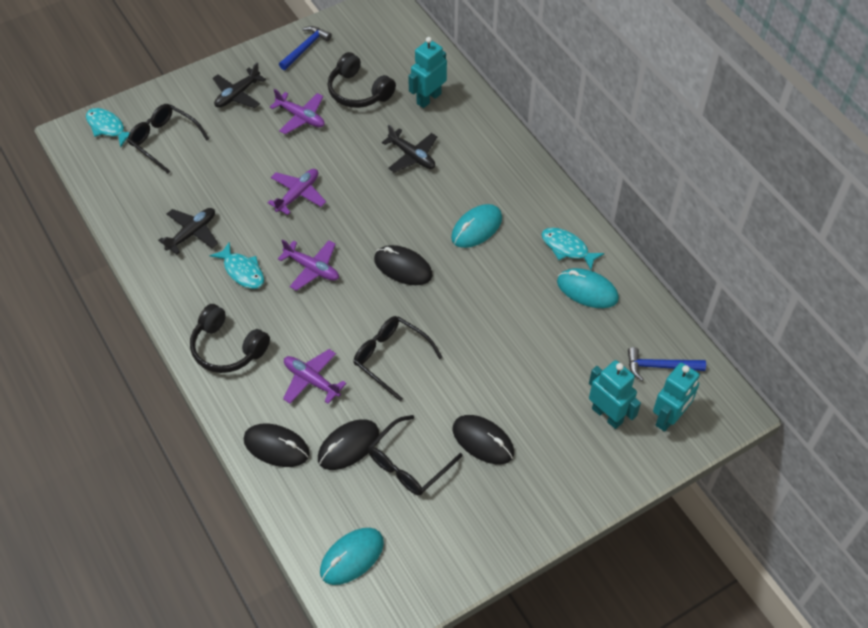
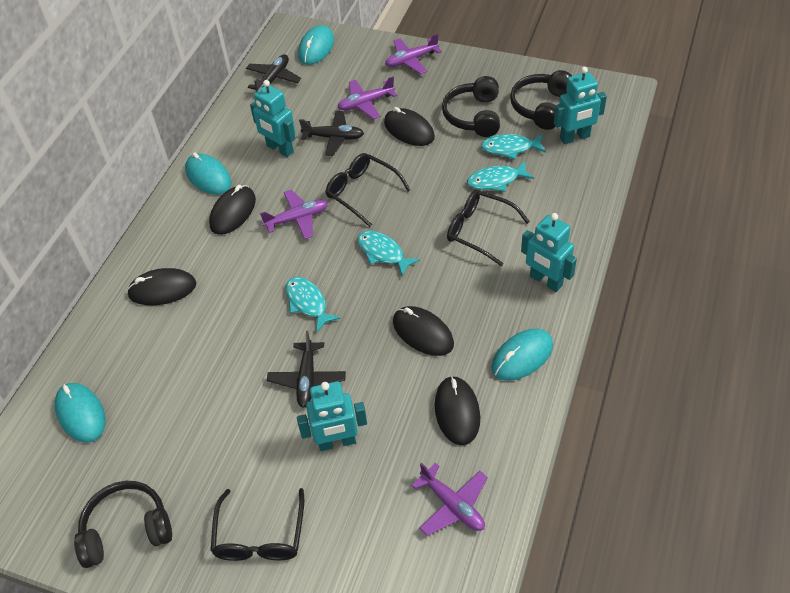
black headphones: 2 -> 3
black mouse: 4 -> 5
blue hammer: 2 -> 0
turquoise fish: 3 -> 4
turquoise mouse: 3 -> 4
turquoise robot: 3 -> 4

